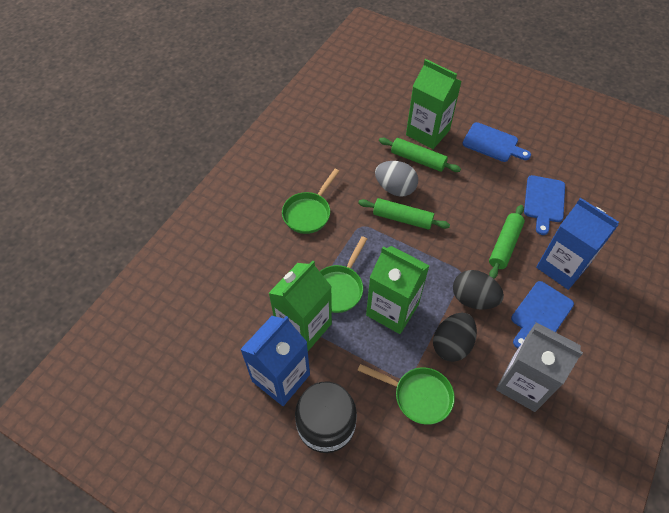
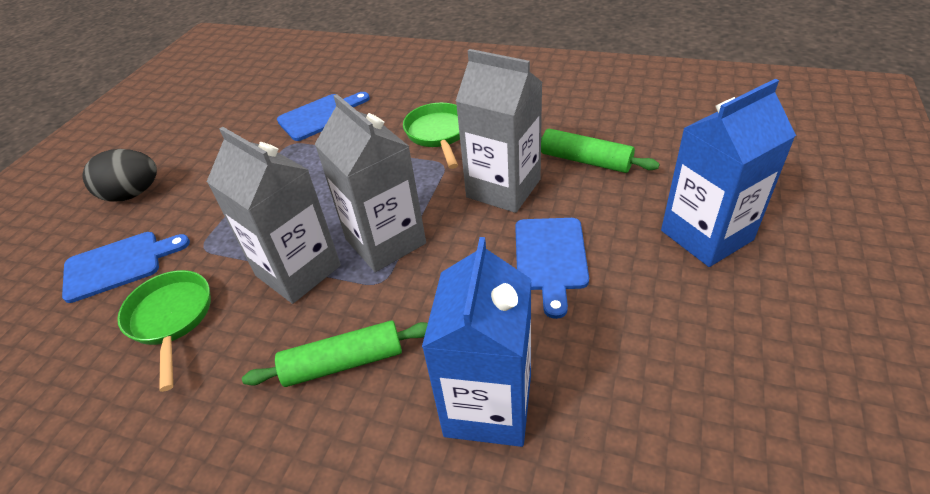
black egg: 2 -> 1
black jar: 1 -> 0
green carton: 3 -> 0
green pan: 3 -> 2
green rolling pin: 3 -> 2
grey carton: 1 -> 3
grey egg: 1 -> 0

